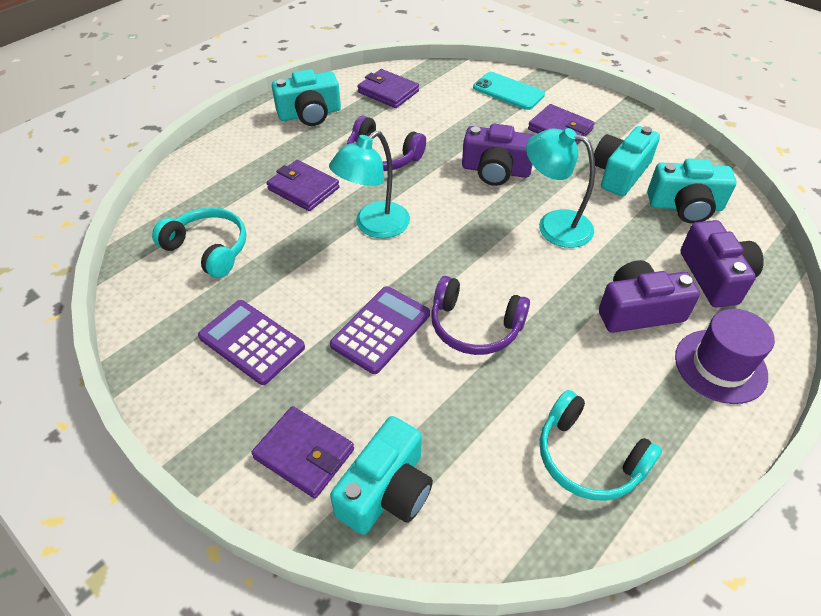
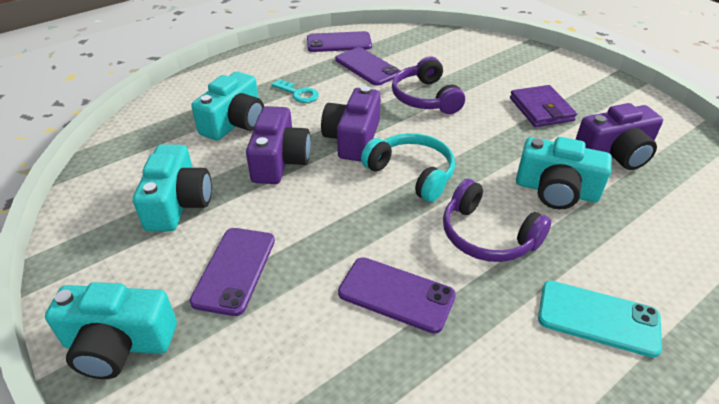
purple calculator: 2 -> 0
purple hat: 1 -> 0
purple phone: 0 -> 4
purple wallet: 4 -> 1
turquoise headphones: 2 -> 1
turquoise key: 0 -> 1
turquoise lamp: 2 -> 0

